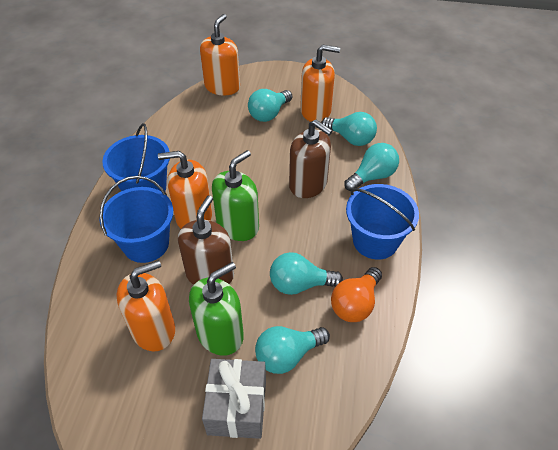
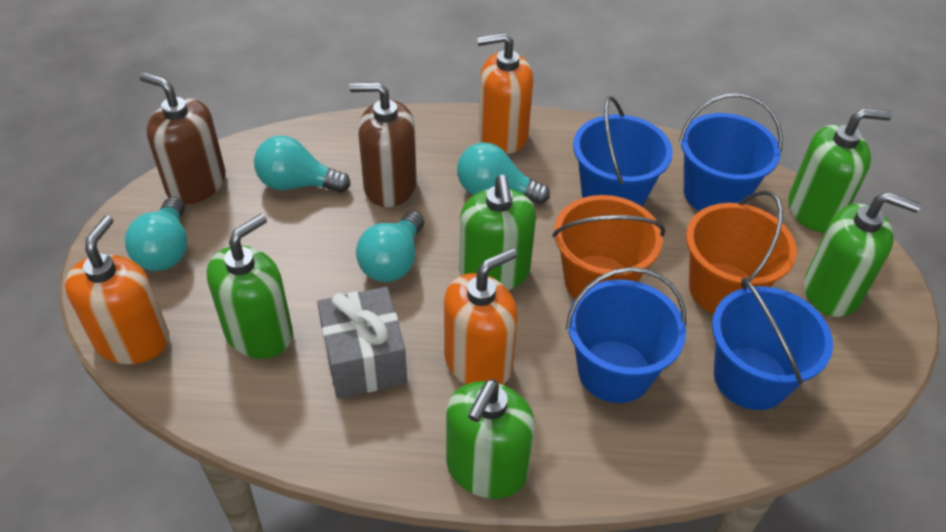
blue bucket: 3 -> 4
green soap dispenser: 2 -> 5
orange bucket: 0 -> 2
orange light bulb: 1 -> 0
orange soap dispenser: 4 -> 3
turquoise light bulb: 5 -> 4

